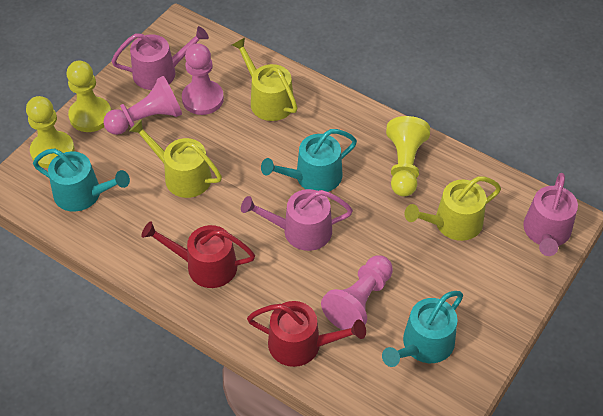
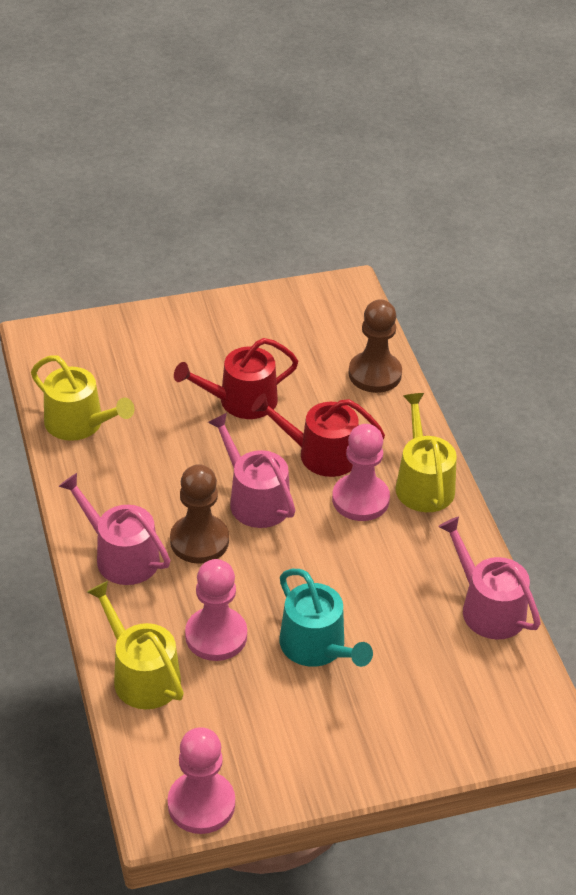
brown pawn: 0 -> 2
turquoise watering can: 3 -> 1
yellow pawn: 3 -> 0

